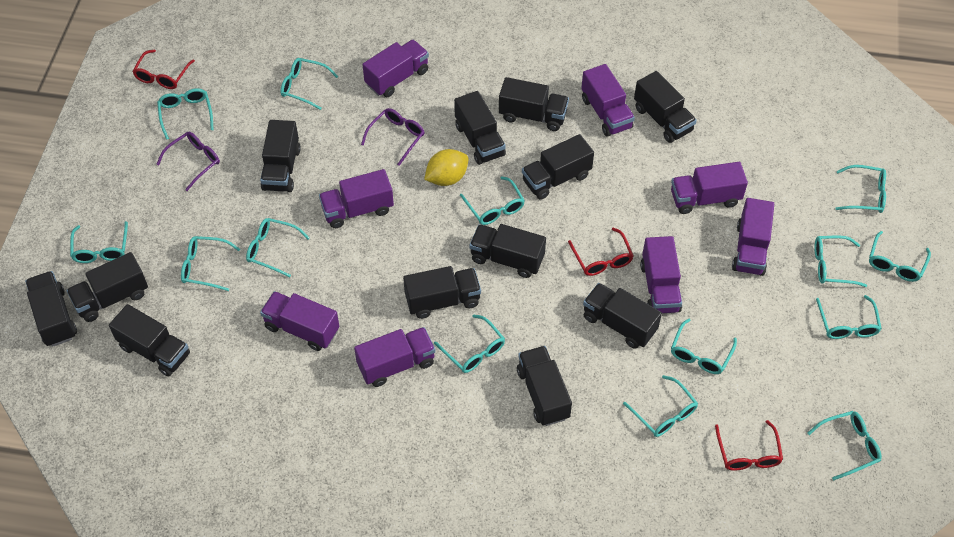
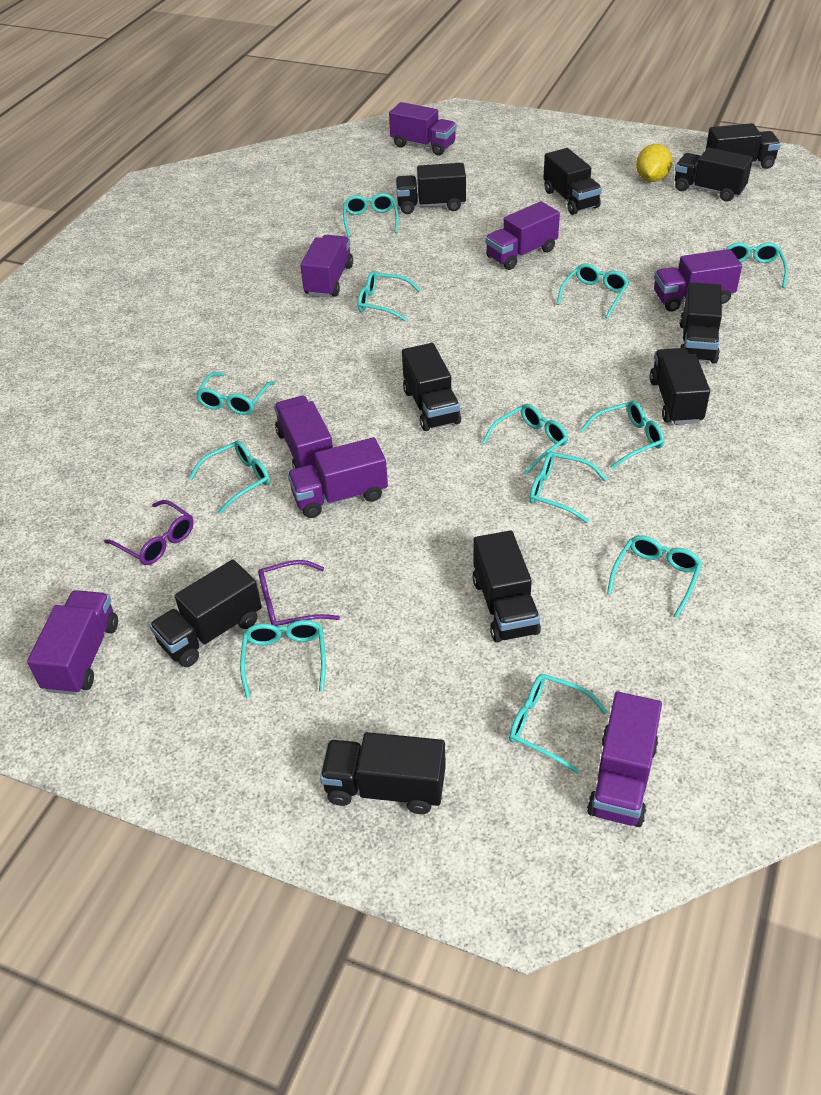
black truck: 12 -> 10
red glasses: 3 -> 0
turquoise glasses: 14 -> 12

